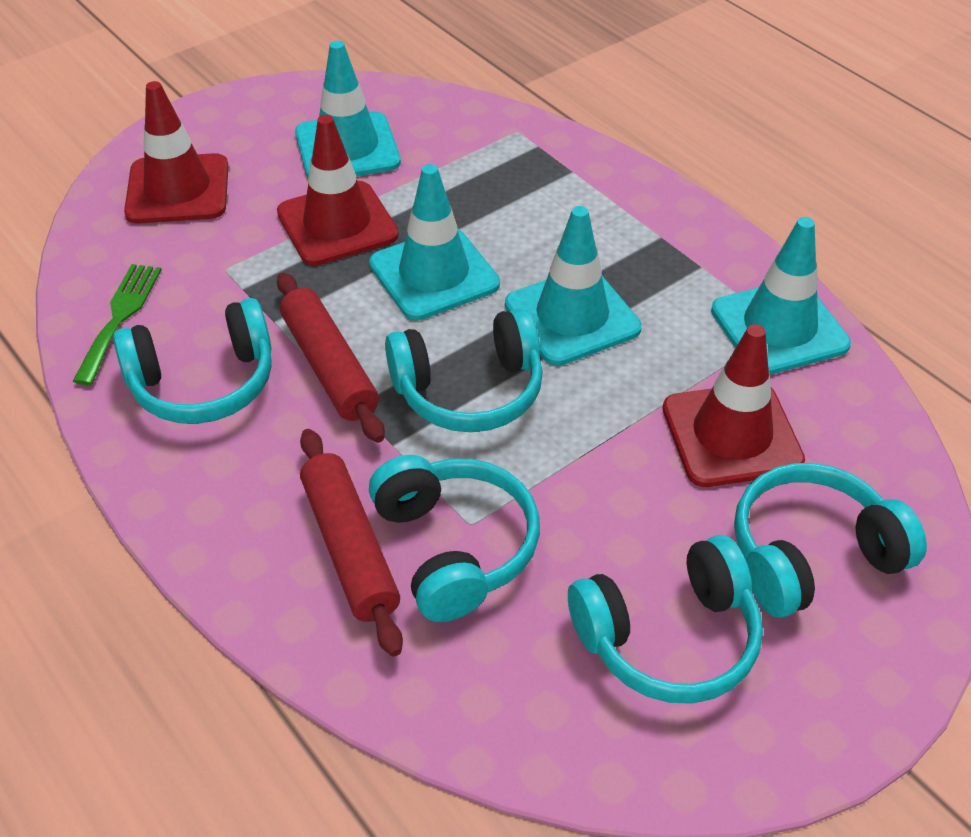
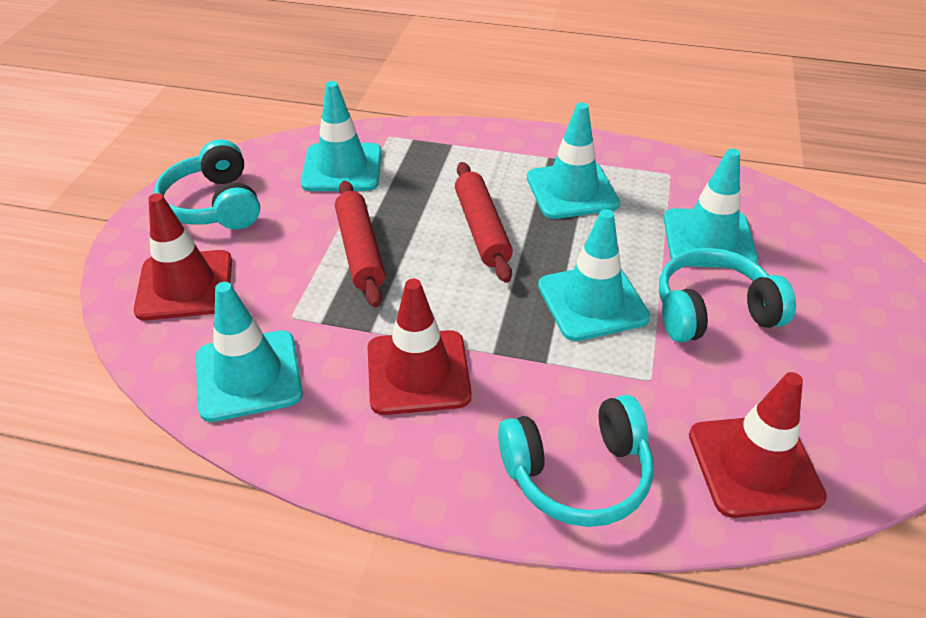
green fork: 1 -> 0
turquoise headphones: 5 -> 3
turquoise traffic cone: 4 -> 5

